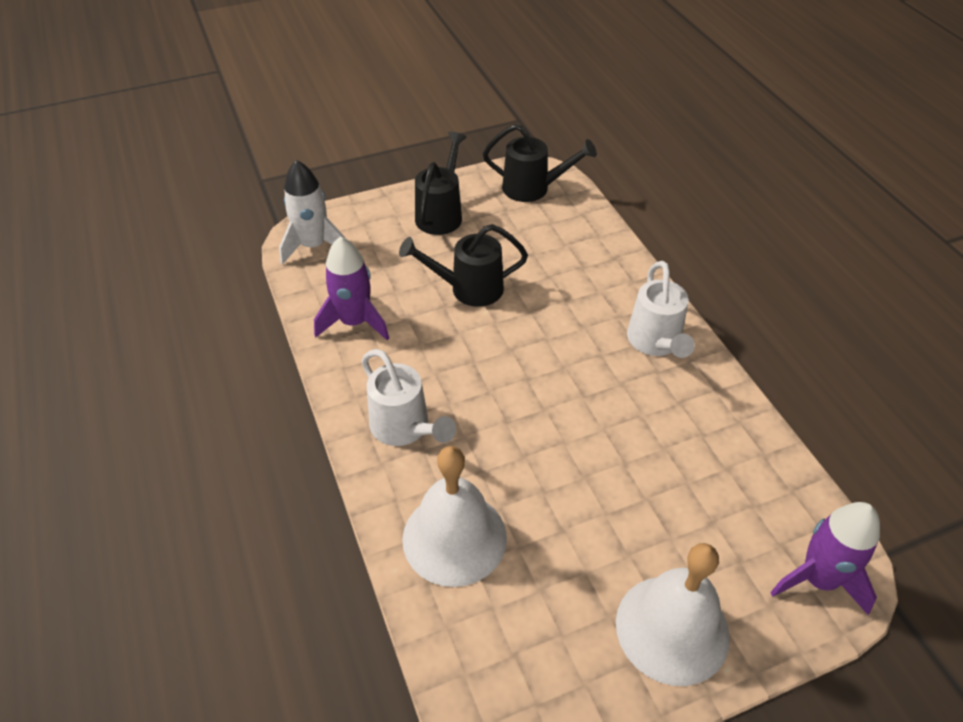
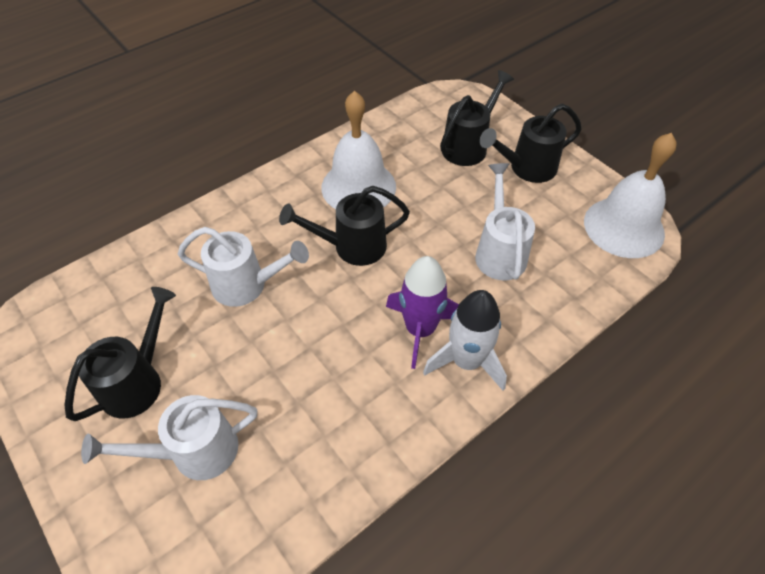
black watering can: 3 -> 4
purple rocket: 2 -> 1
white watering can: 2 -> 3

